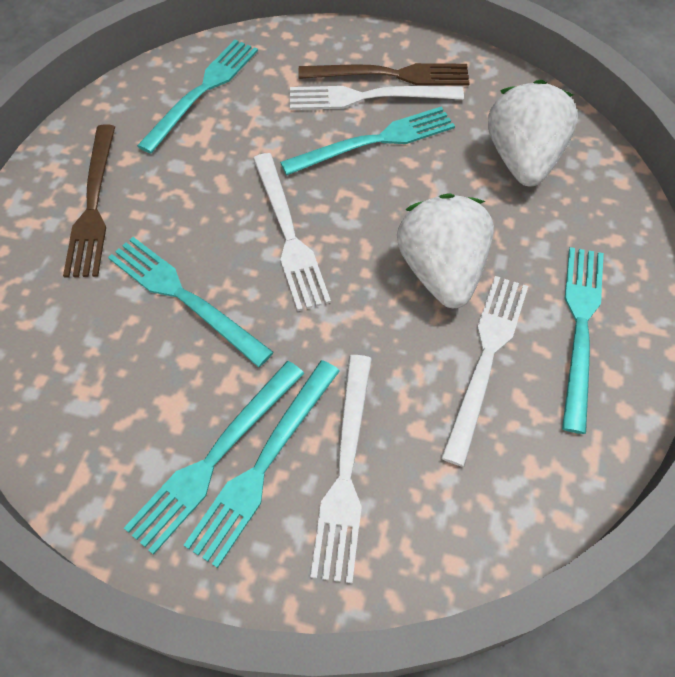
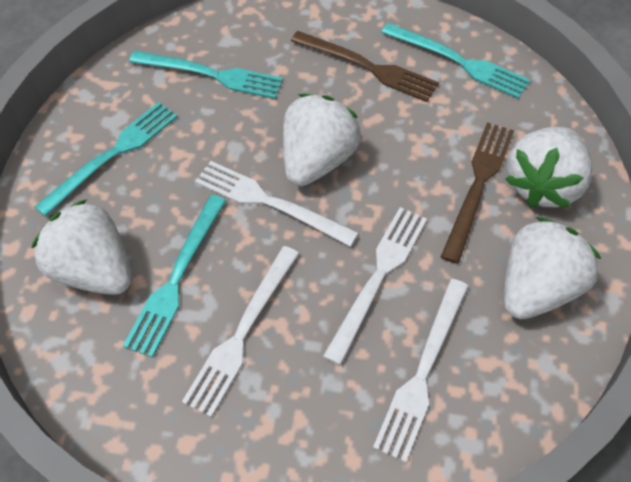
turquoise fork: 6 -> 4
white strawberry: 2 -> 4

